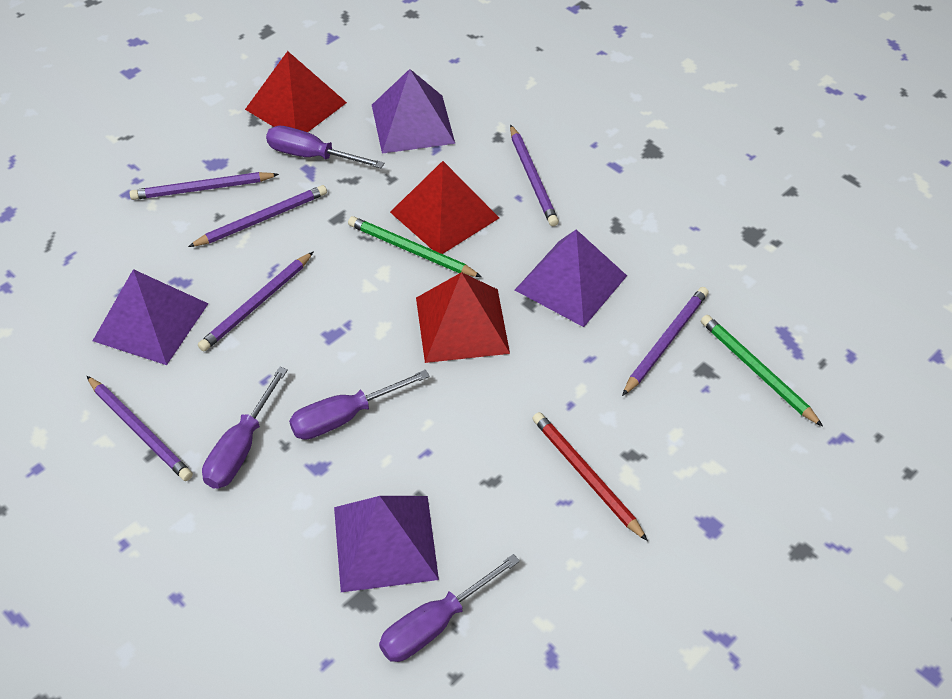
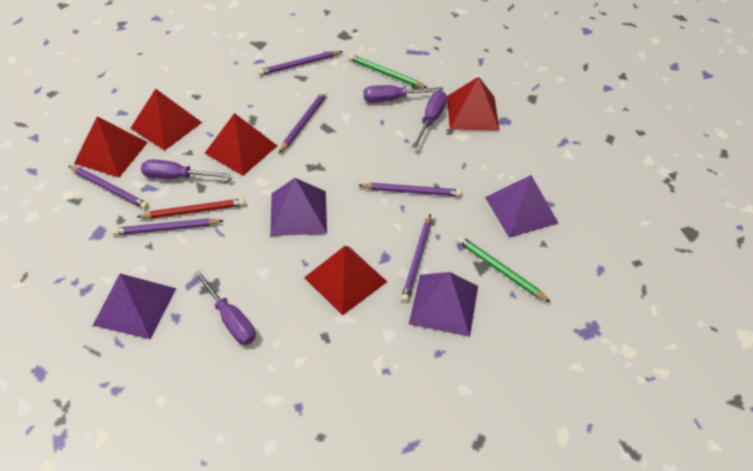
red pyramid: 3 -> 5

